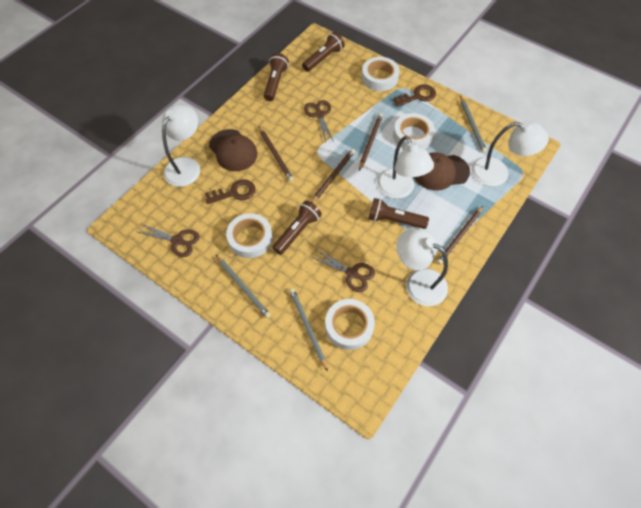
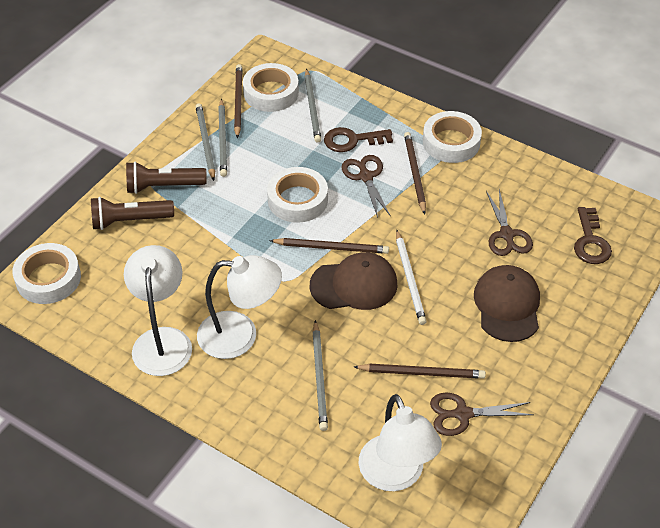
brown flashlight: 4 -> 2
grey pencil: 3 -> 4
white lamp: 4 -> 3
white pencil: 0 -> 1

